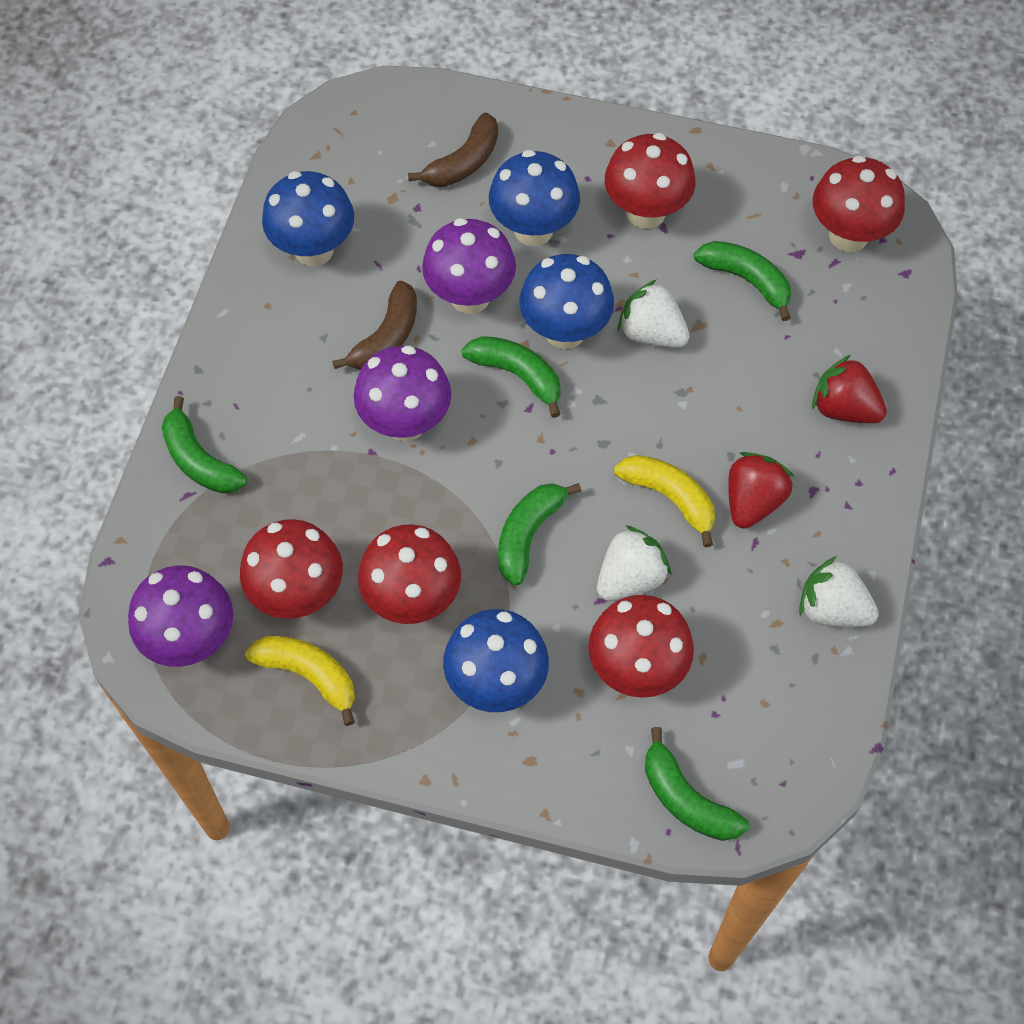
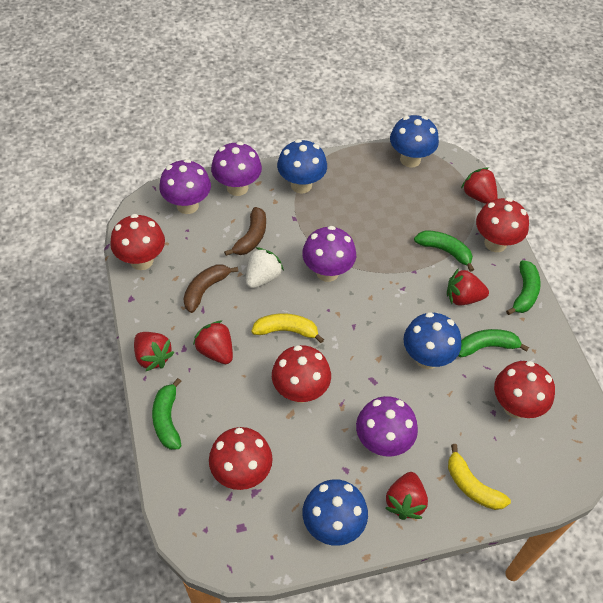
green banana: 5 -> 4
purple mushroom: 3 -> 4
red strawberry: 2 -> 5
white strawberry: 3 -> 1

